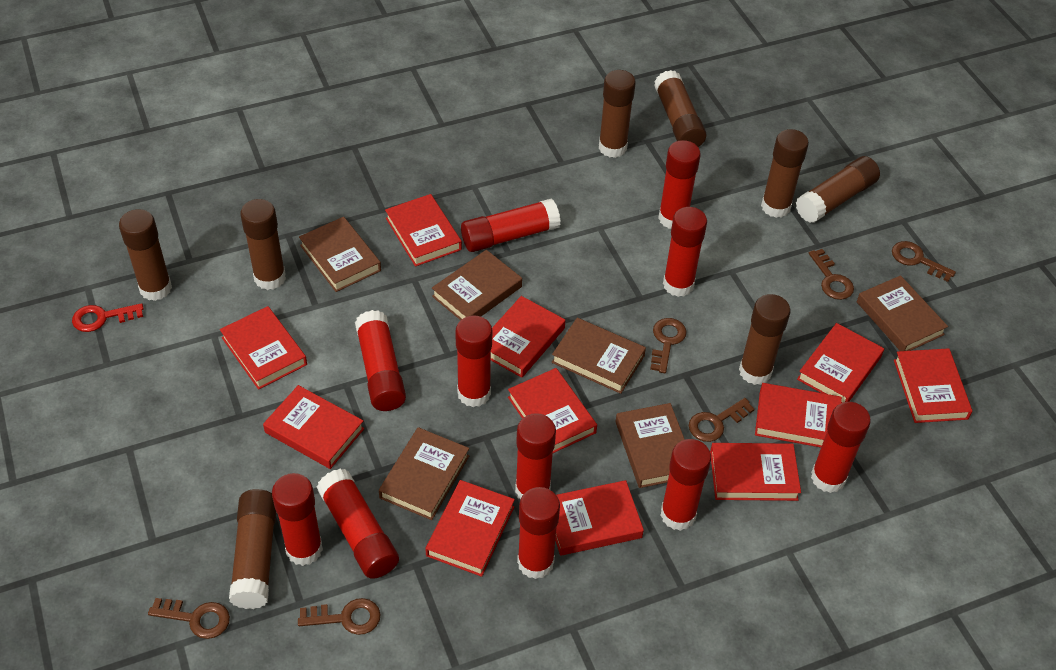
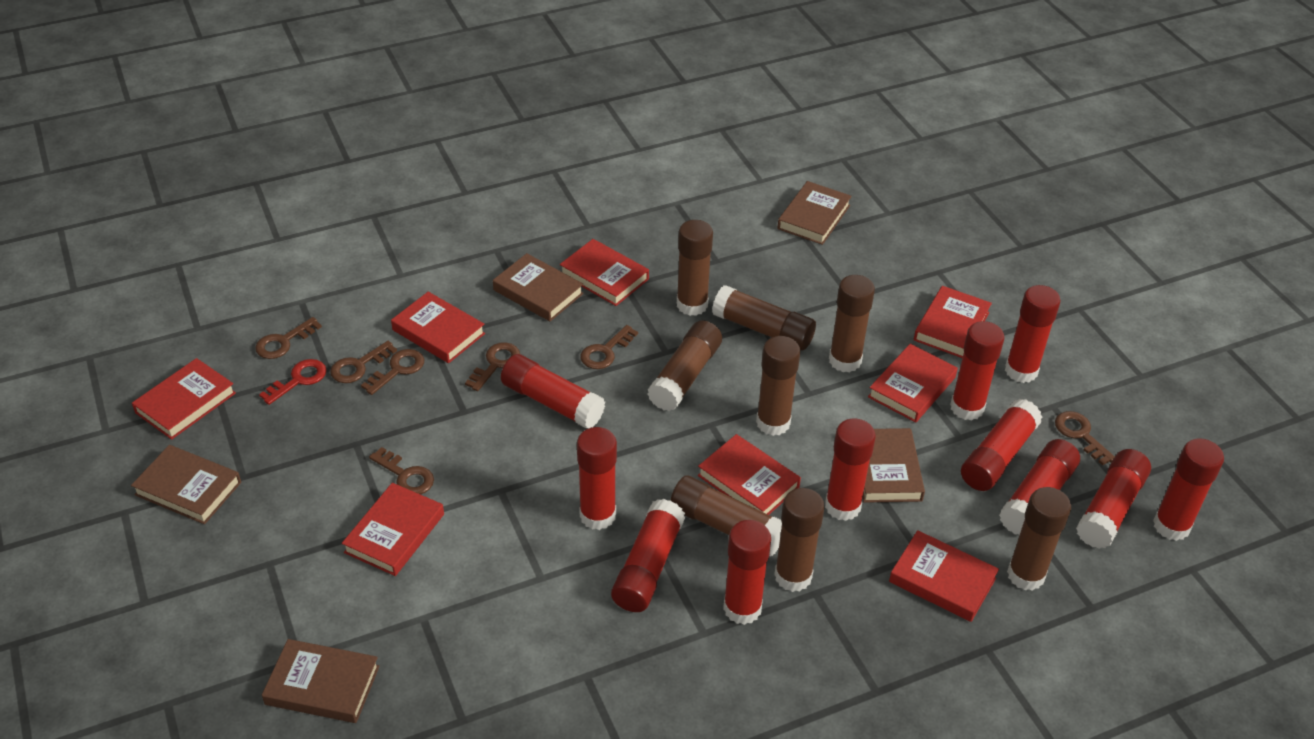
brown book: 6 -> 5
brown key: 6 -> 7
red book: 11 -> 8

